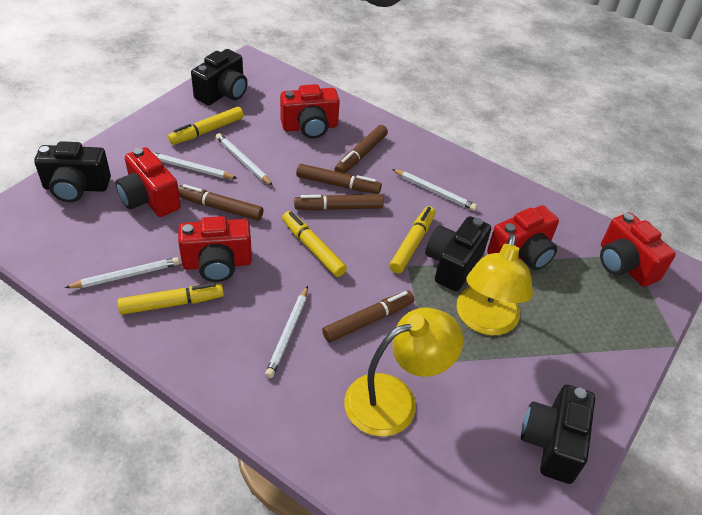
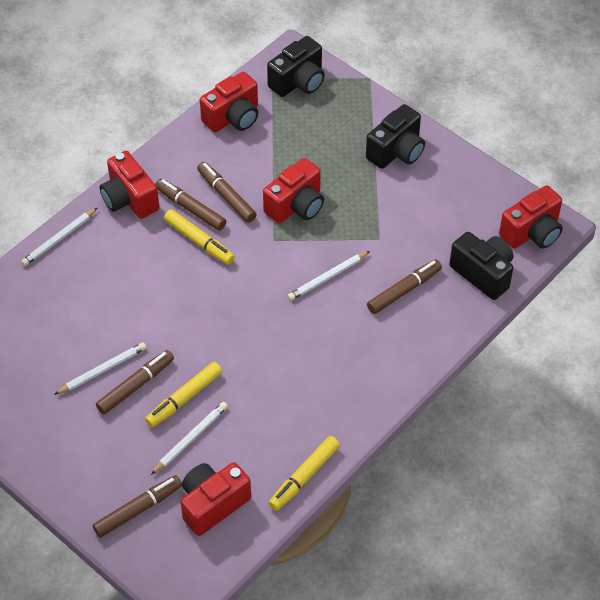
black camera: 4 -> 3
white pencil: 5 -> 4
yellow lamp: 2 -> 0
yellow marker: 4 -> 3

